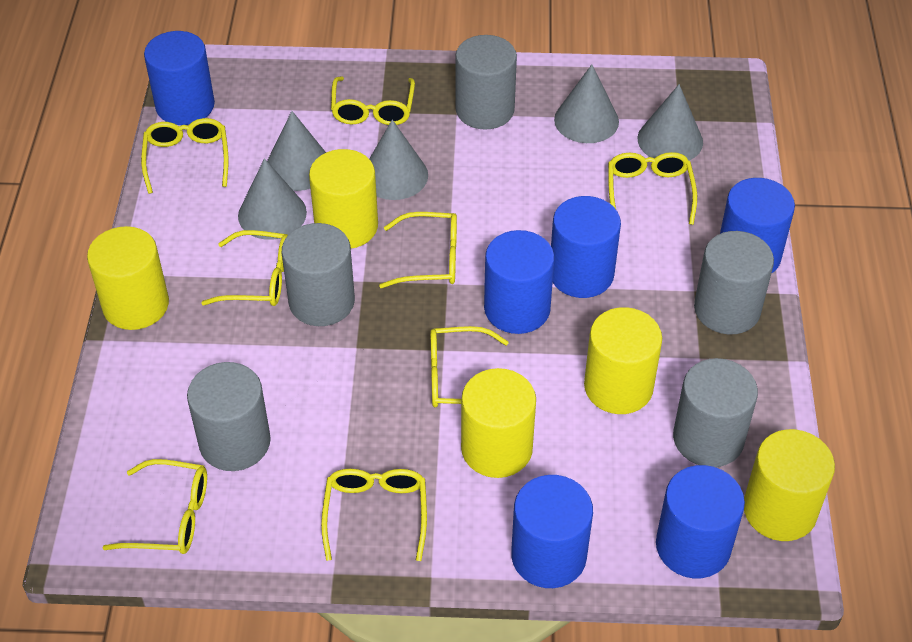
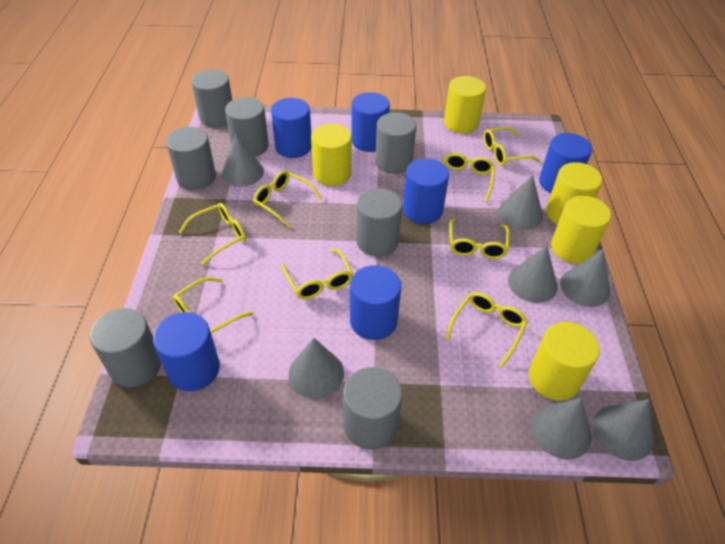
grey cone: 5 -> 7
grey cylinder: 5 -> 7

